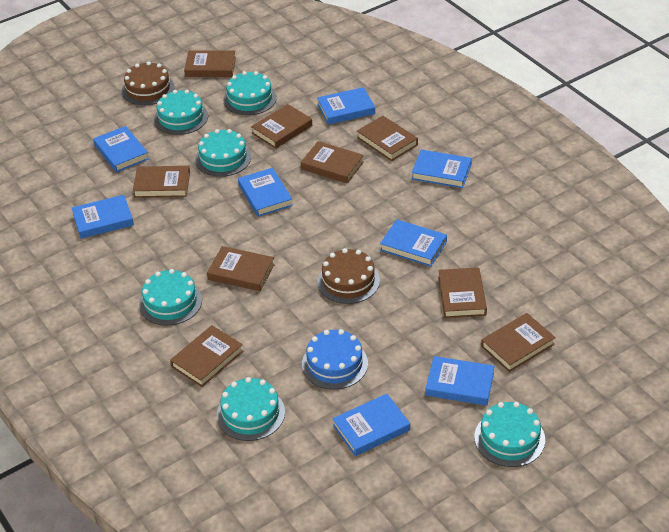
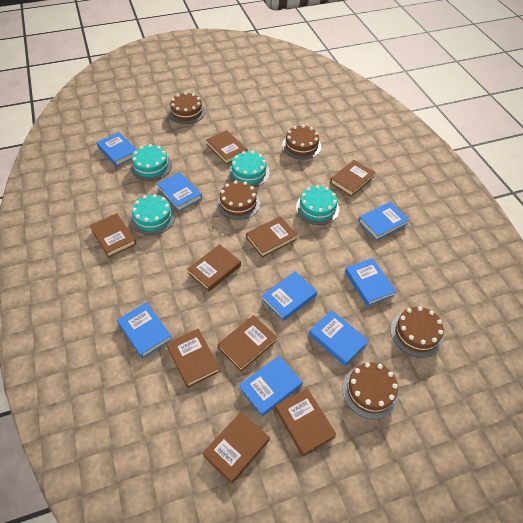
blue cake: 1 -> 0
brown cake: 2 -> 5
turquoise cake: 6 -> 4

